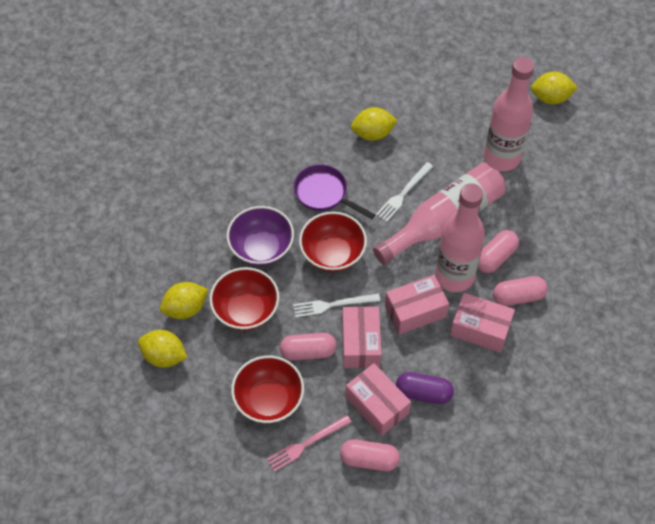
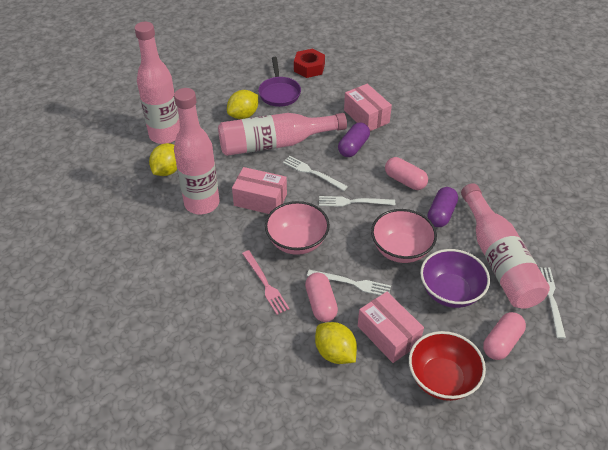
pink bottle: 3 -> 4
pink bowl: 0 -> 2
pink box: 4 -> 3
pink capsule: 4 -> 3
purple capsule: 1 -> 2
red bowl: 3 -> 1
red nut: 0 -> 1
white fork: 2 -> 4
yellow lemon: 4 -> 3

